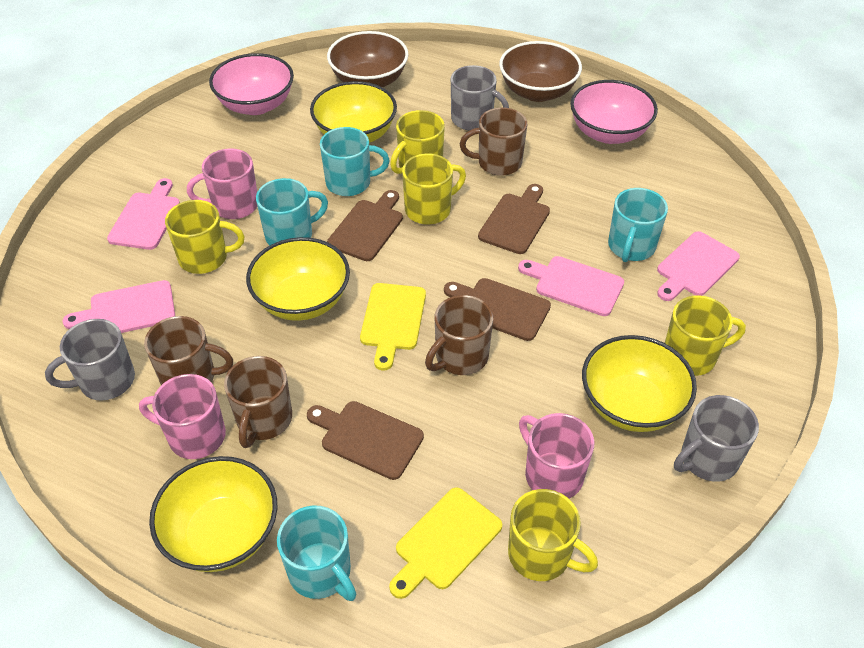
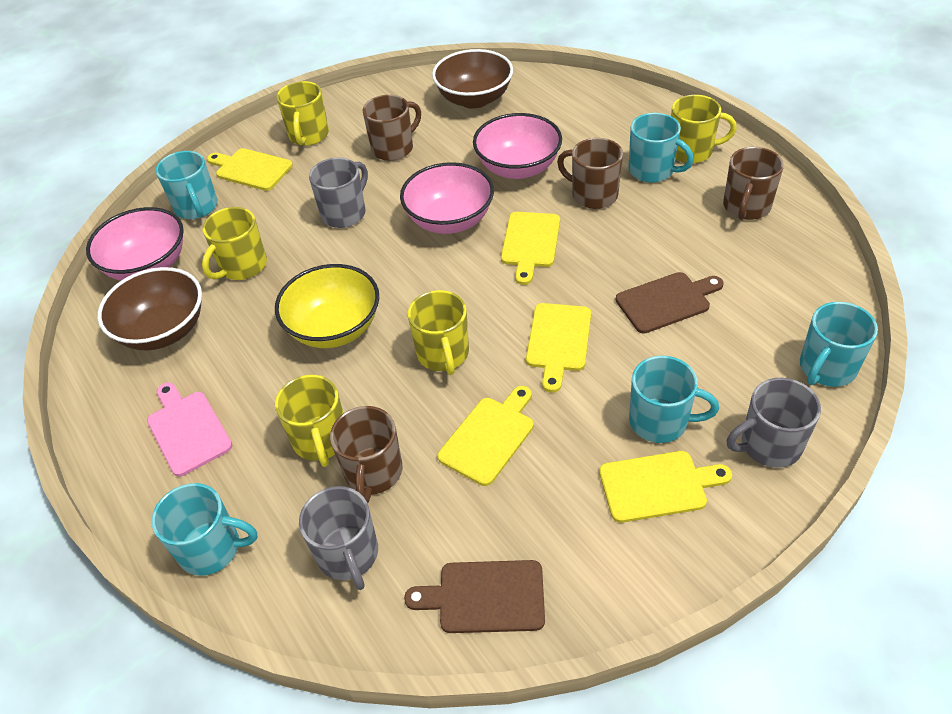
brown cutting board: 4 -> 2
pink bowl: 2 -> 3
pink cutting board: 4 -> 1
pink mug: 3 -> 0
turquoise mug: 4 -> 5
yellow bowl: 4 -> 1
yellow cutting board: 2 -> 5

